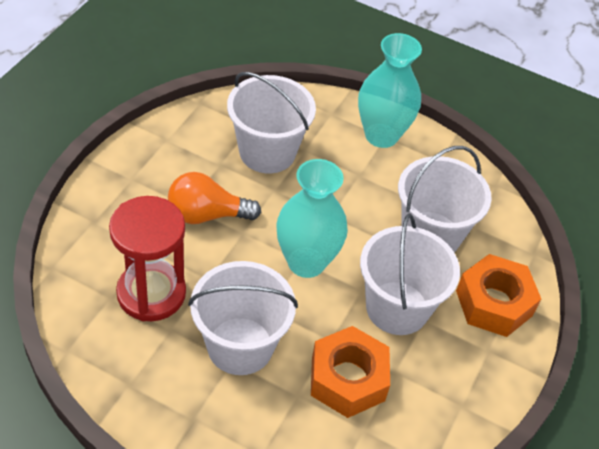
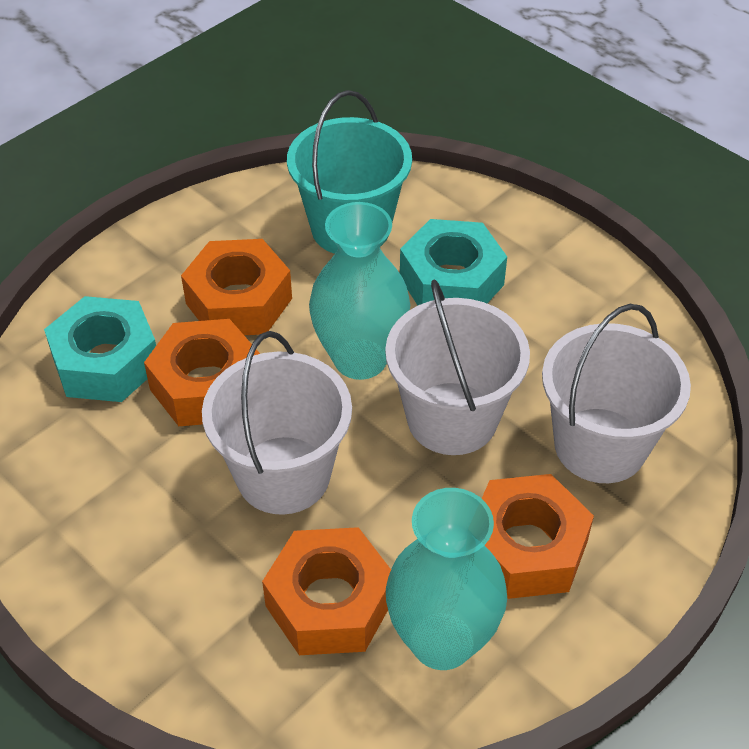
orange light bulb: 1 -> 0
orange nut: 2 -> 4
red hourglass: 1 -> 0
turquoise bucket: 0 -> 1
turquoise nut: 0 -> 2
white bucket: 4 -> 3

